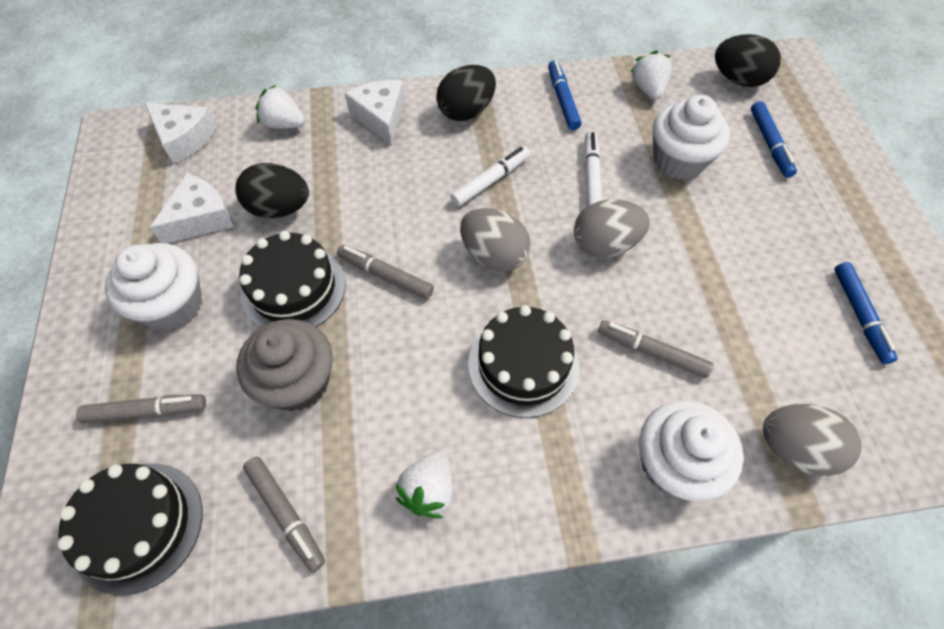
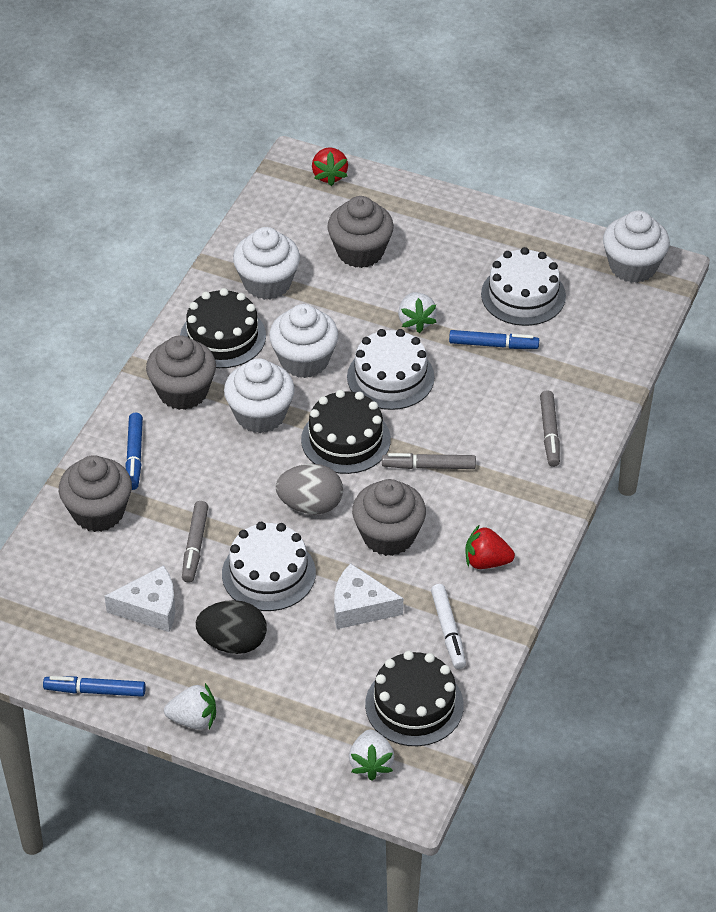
black egg: 3 -> 1
grey cupcake: 1 -> 4
grey egg: 3 -> 1
grey marker: 4 -> 3
red strawberry: 0 -> 2
white cake: 0 -> 3
white cheese: 3 -> 2
white cupcake: 3 -> 4
white marker: 2 -> 1

